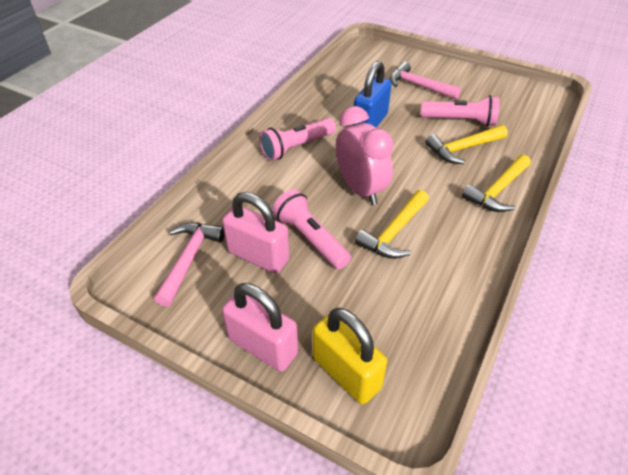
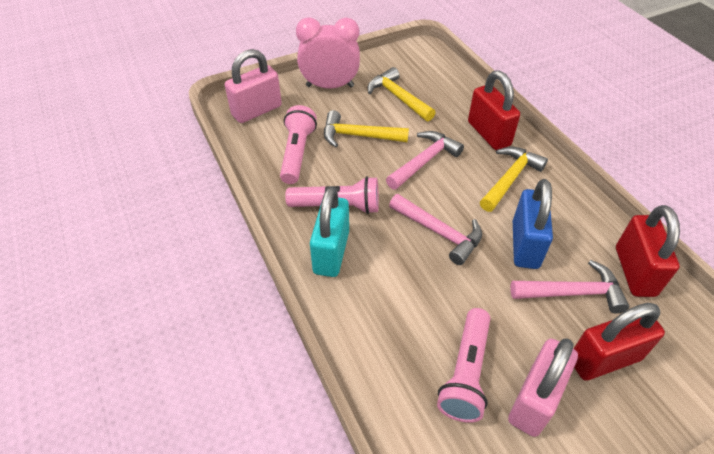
pink hammer: 2 -> 3
red padlock: 0 -> 3
turquoise padlock: 0 -> 1
yellow padlock: 1 -> 0

